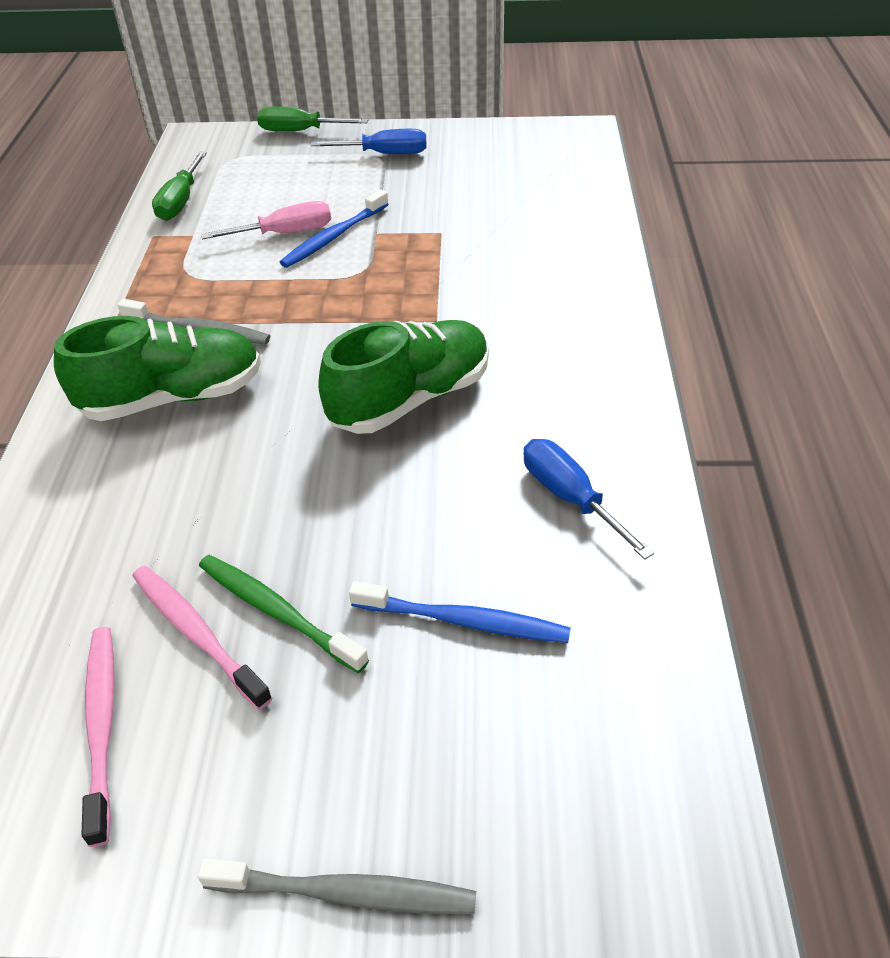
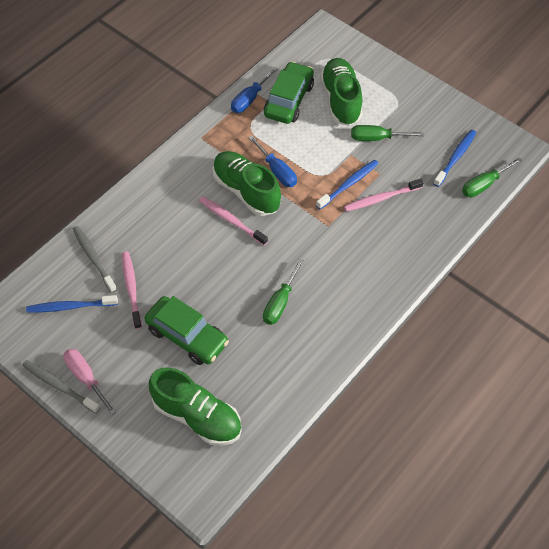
blue toothbrush: 2 -> 3
green car: 0 -> 2
green screwdriver: 2 -> 3
green shoe: 2 -> 3
green toothbrush: 1 -> 0
pink toothbrush: 2 -> 3

